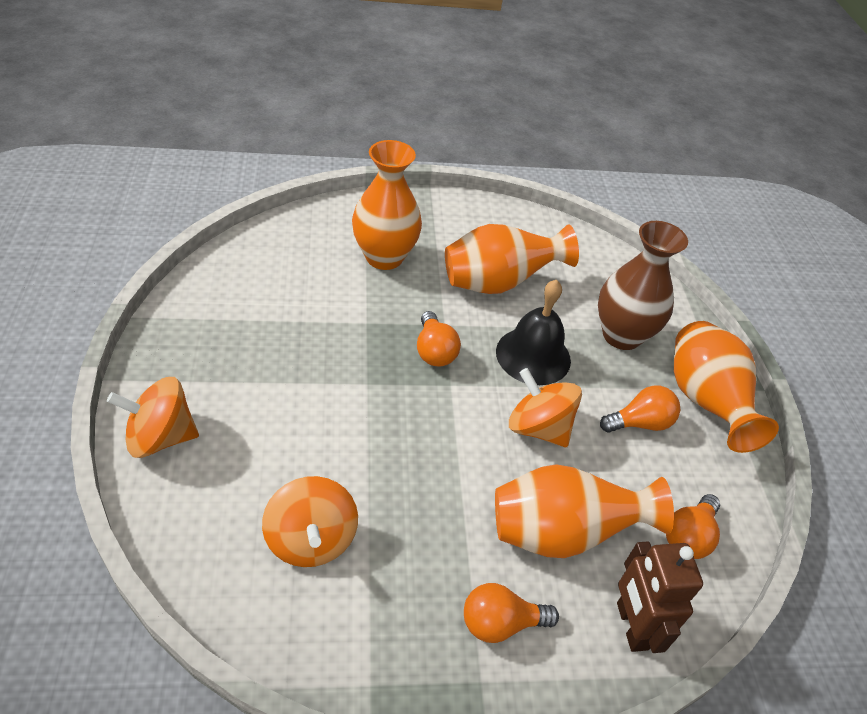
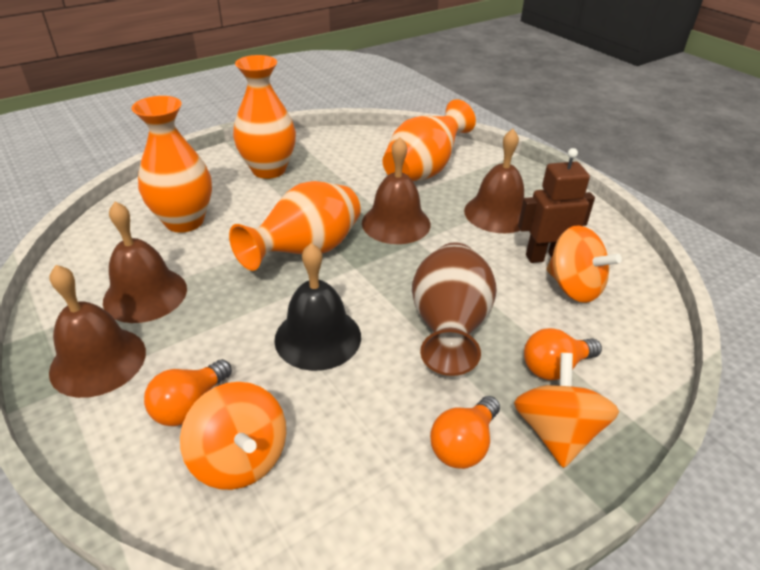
brown bell: 0 -> 4
orange light bulb: 4 -> 3

